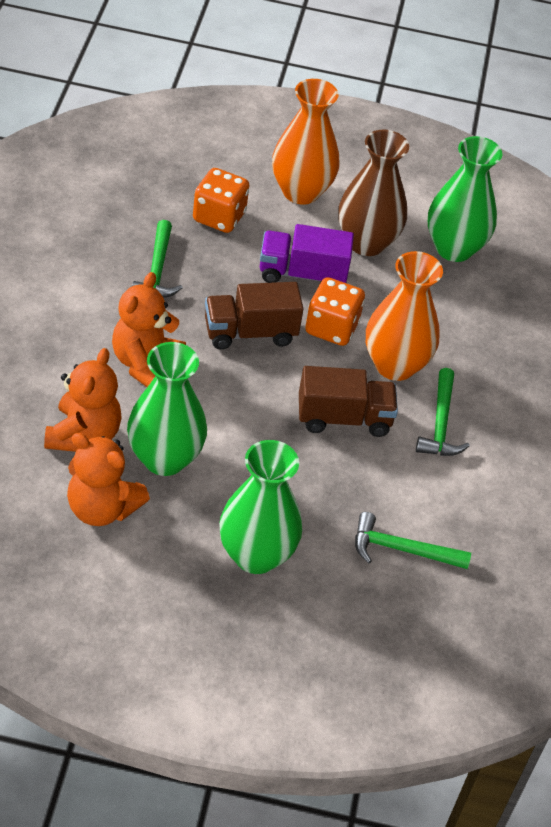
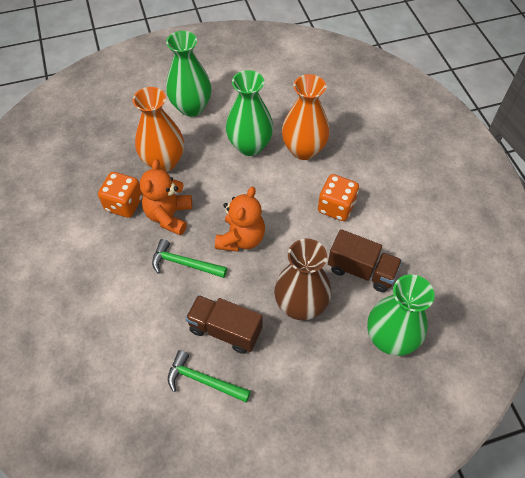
green hammer: 3 -> 2
orange teddy bear: 3 -> 2
purple truck: 1 -> 0

